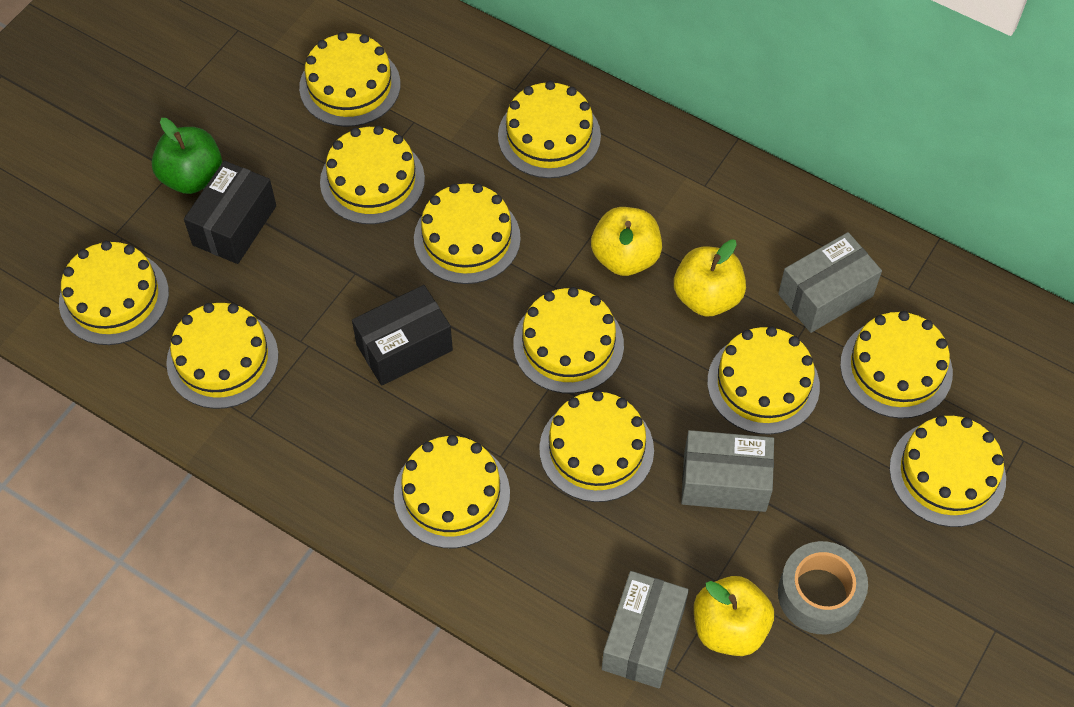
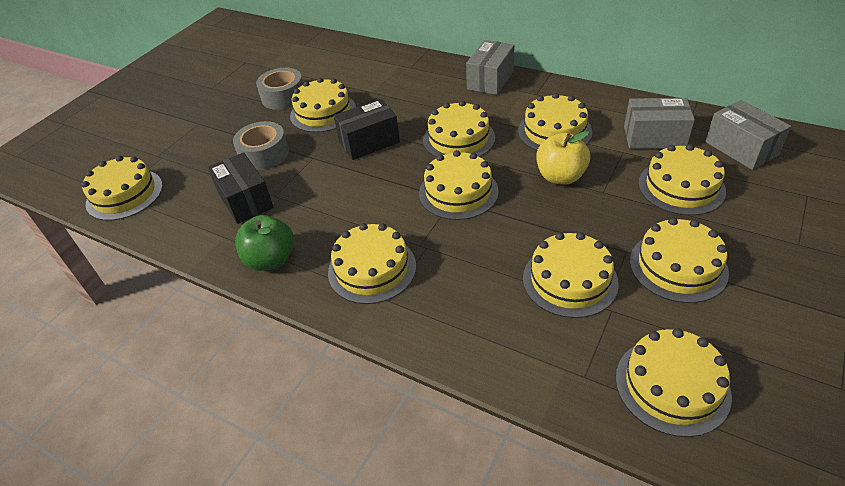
grey tape: 1 -> 2
yellow apple: 3 -> 1
yellow cake: 12 -> 10

